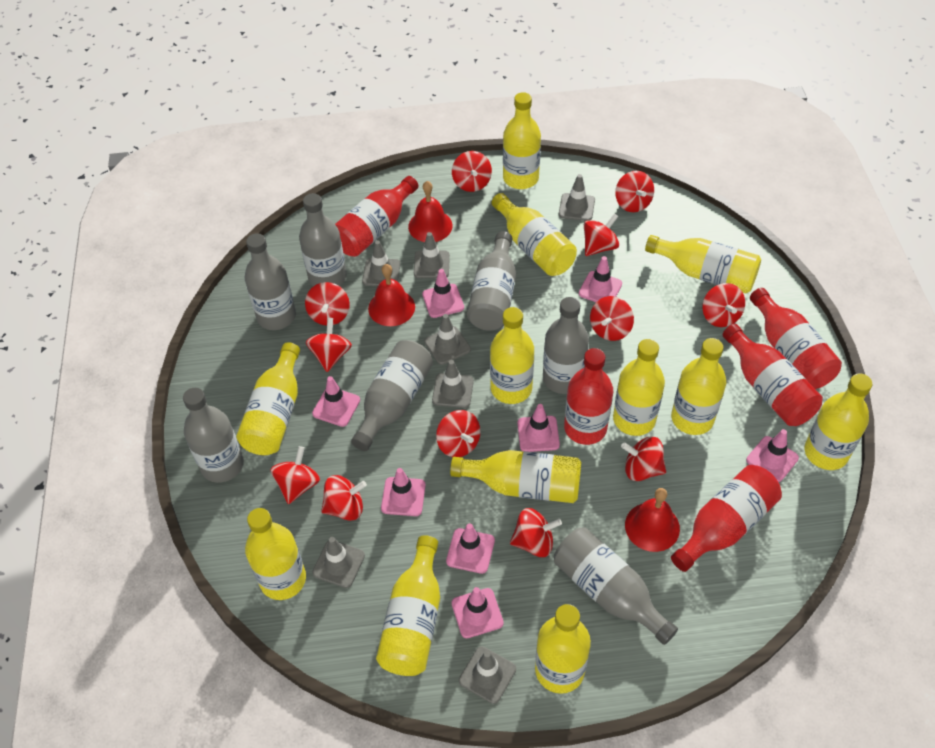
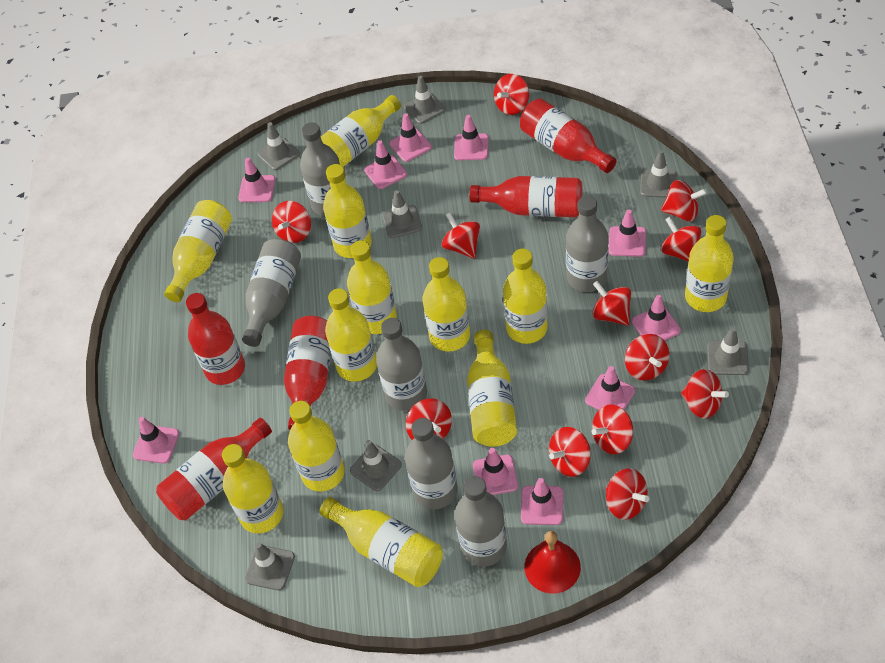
grey bottle: 7 -> 6
pink traffic cone: 8 -> 10
red bell: 3 -> 1

